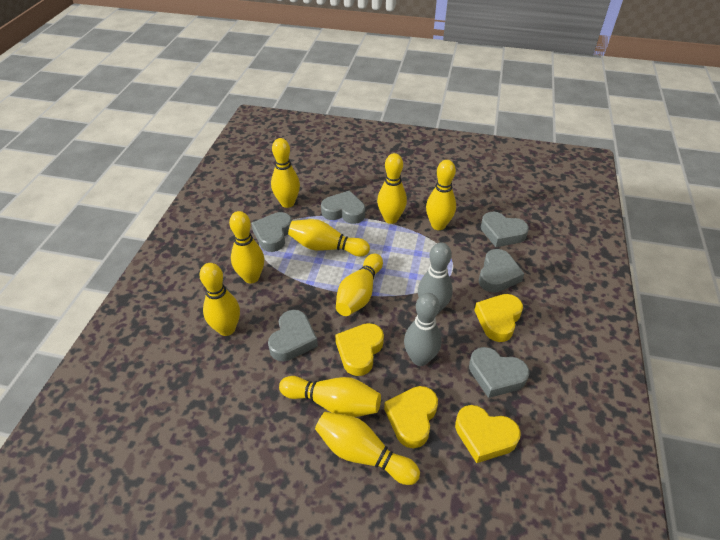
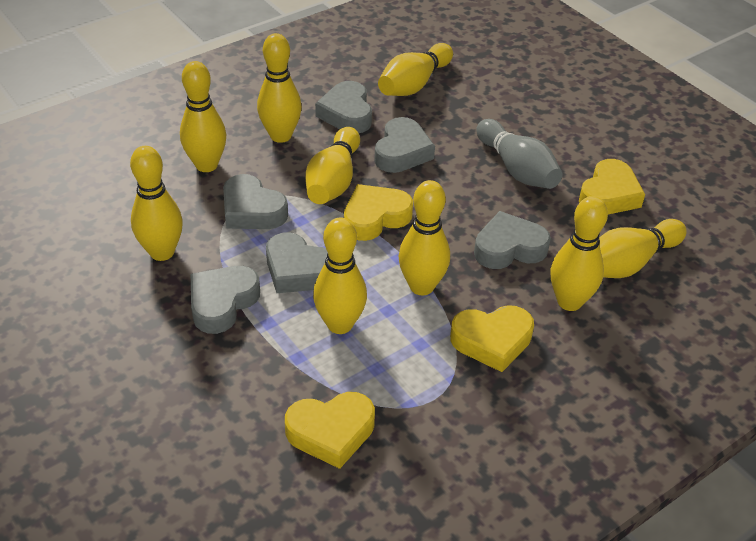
grey bowling pin: 2 -> 1

